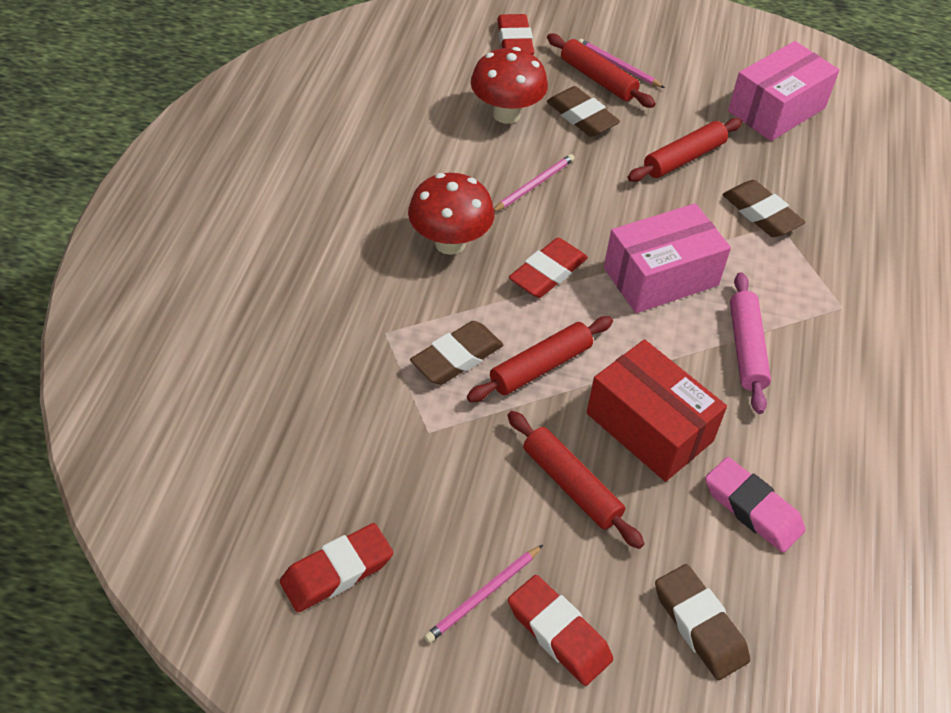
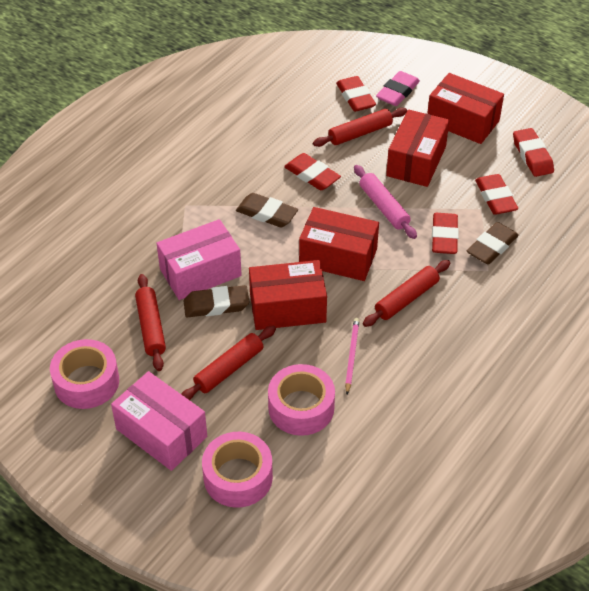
brown eraser: 4 -> 3
pink pencil: 3 -> 1
pink tape: 0 -> 3
red box: 1 -> 4
red eraser: 4 -> 5
red mushroom: 2 -> 0

